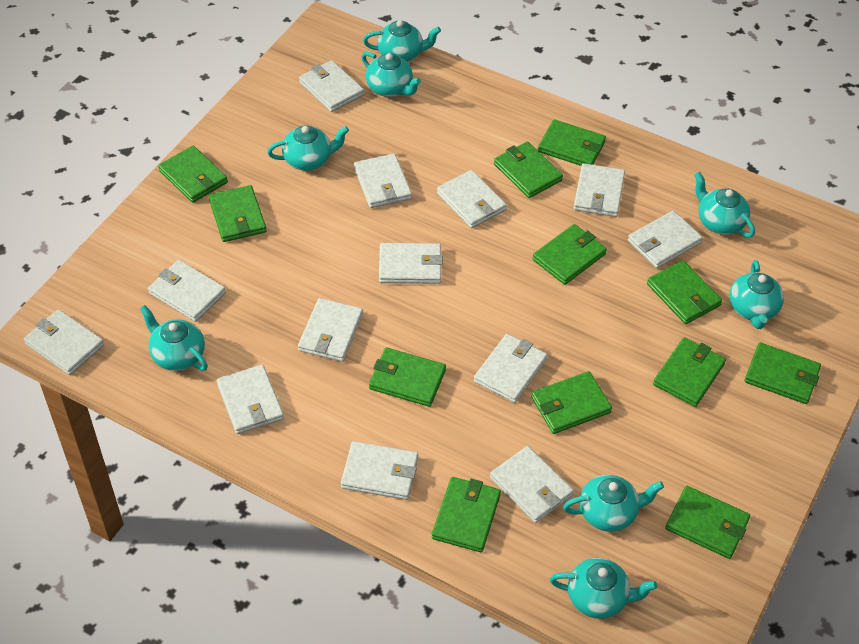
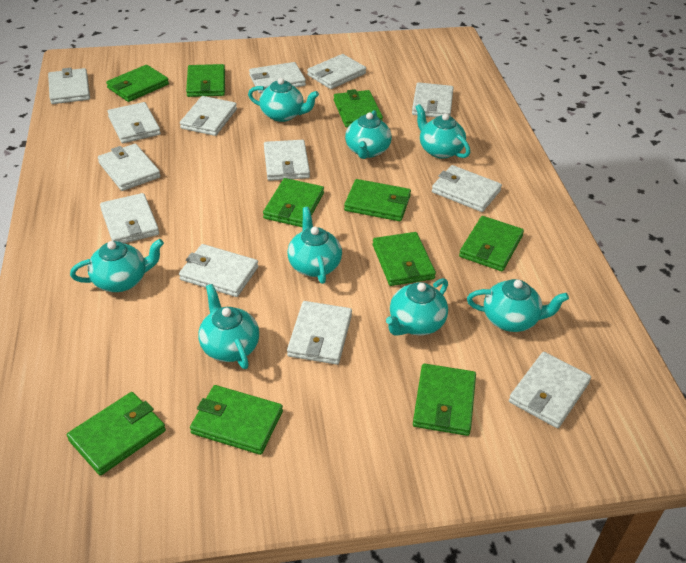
green wallet: 12 -> 10

